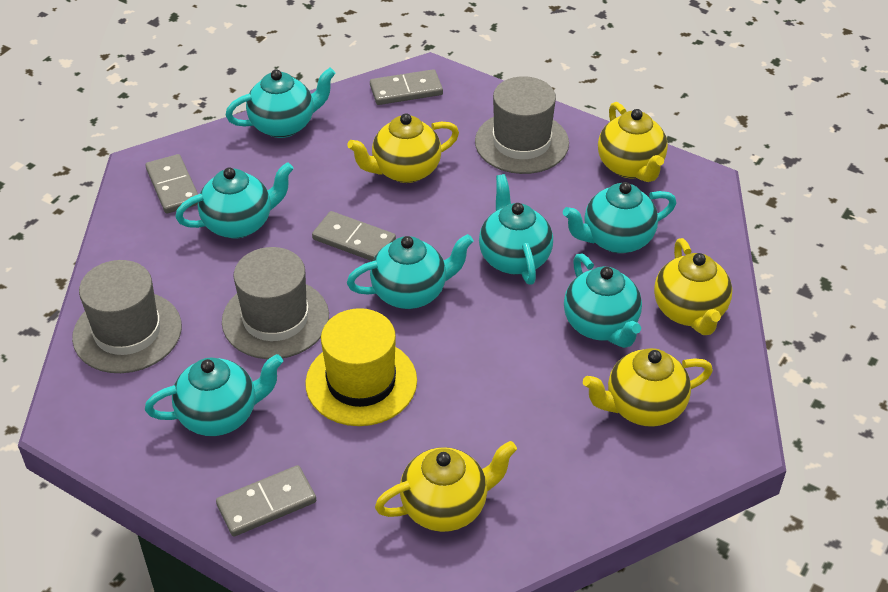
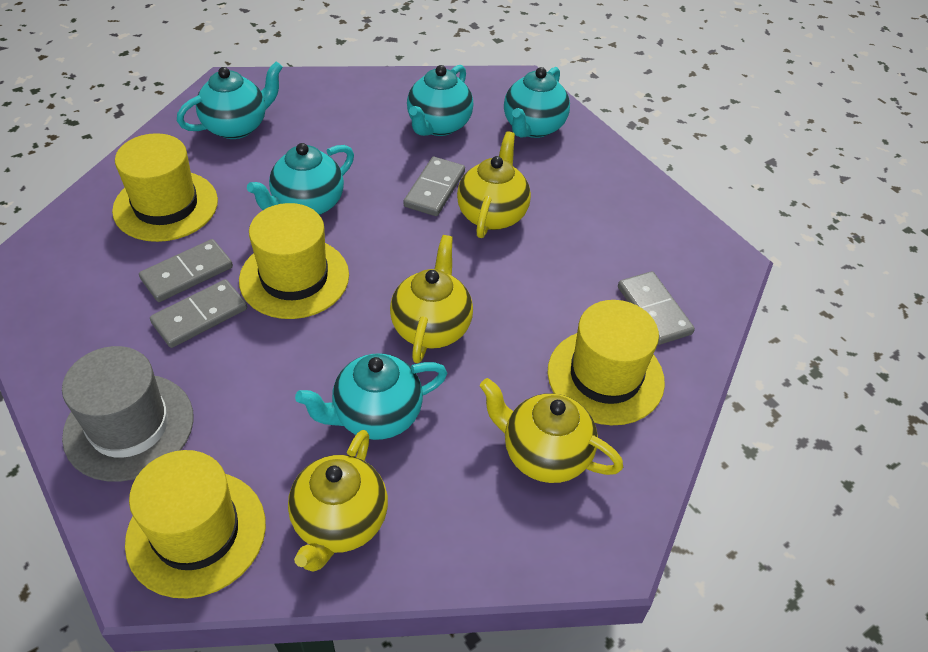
grey hat: 3 -> 1
turquoise teapot: 7 -> 5
yellow hat: 1 -> 4
yellow teapot: 5 -> 4

